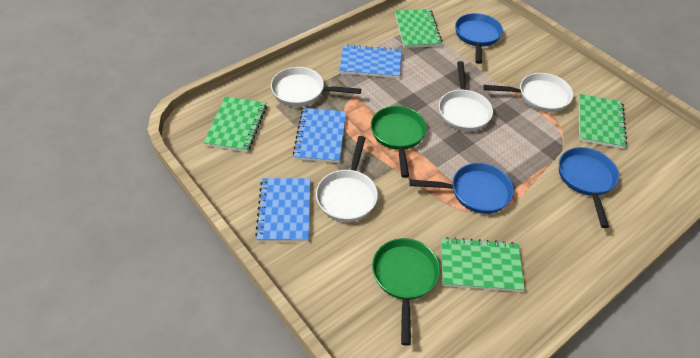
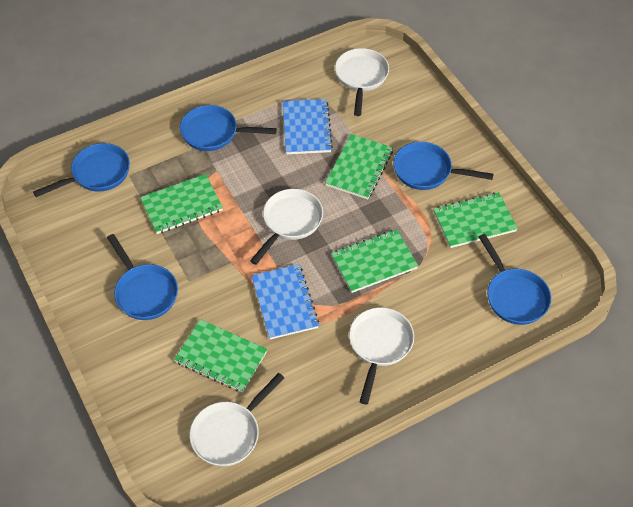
blue notebook: 3 -> 2
blue pan: 3 -> 5
green notebook: 4 -> 5
green pan: 2 -> 0

